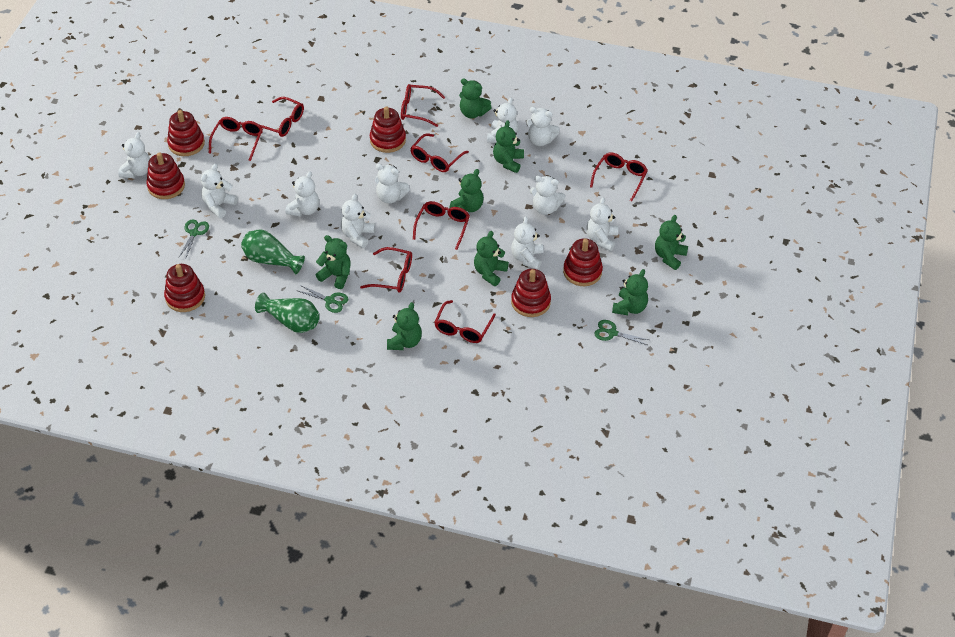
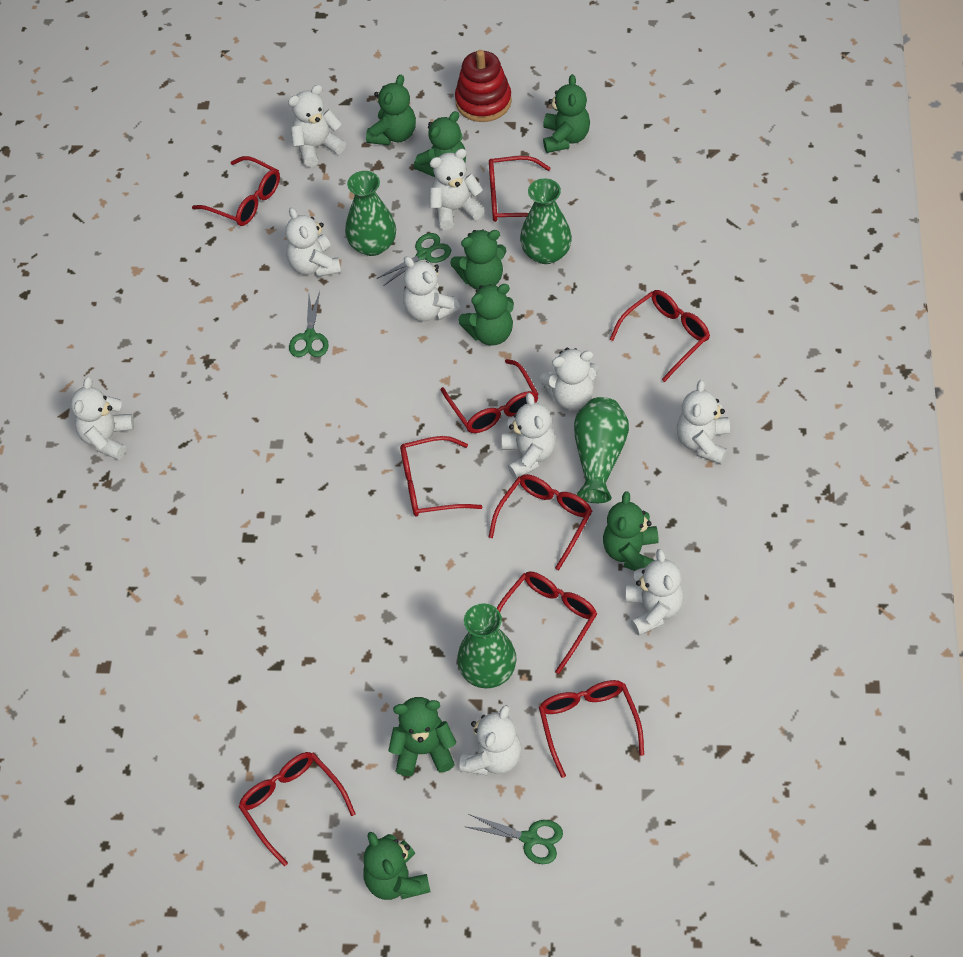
green vase: 2 -> 4
red glasses: 8 -> 9
red stacking toy: 6 -> 1

